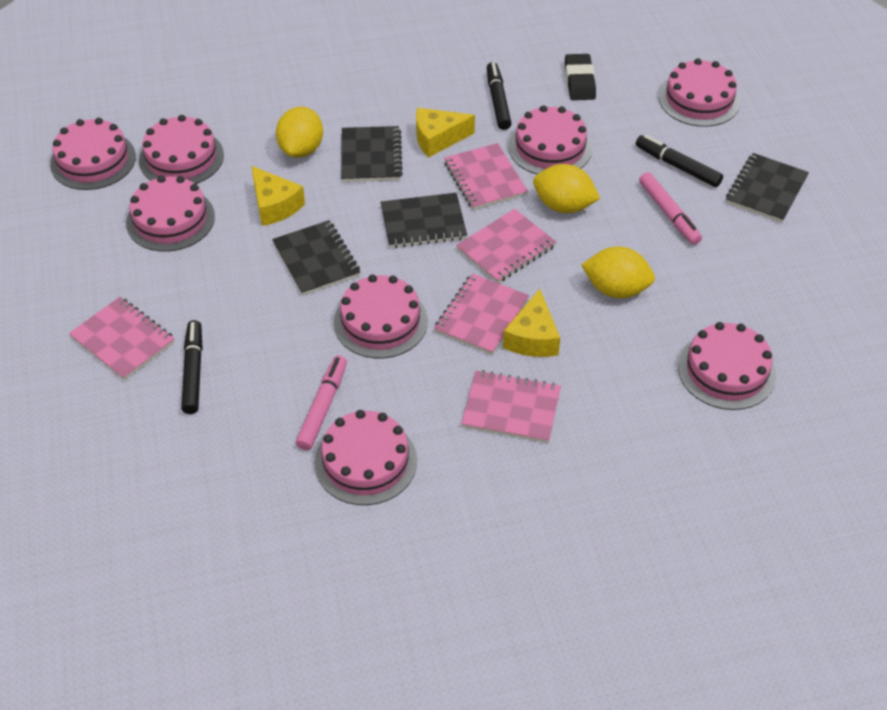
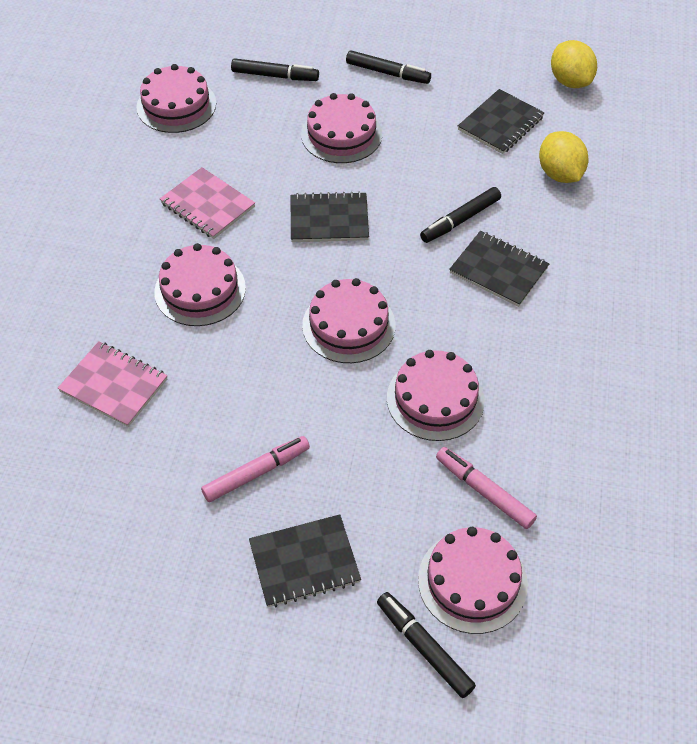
black eraser: 1 -> 0
black marker: 3 -> 4
pink cake: 8 -> 6
pink notebook: 5 -> 2
yellow cheese: 3 -> 0
yellow lemon: 3 -> 2

